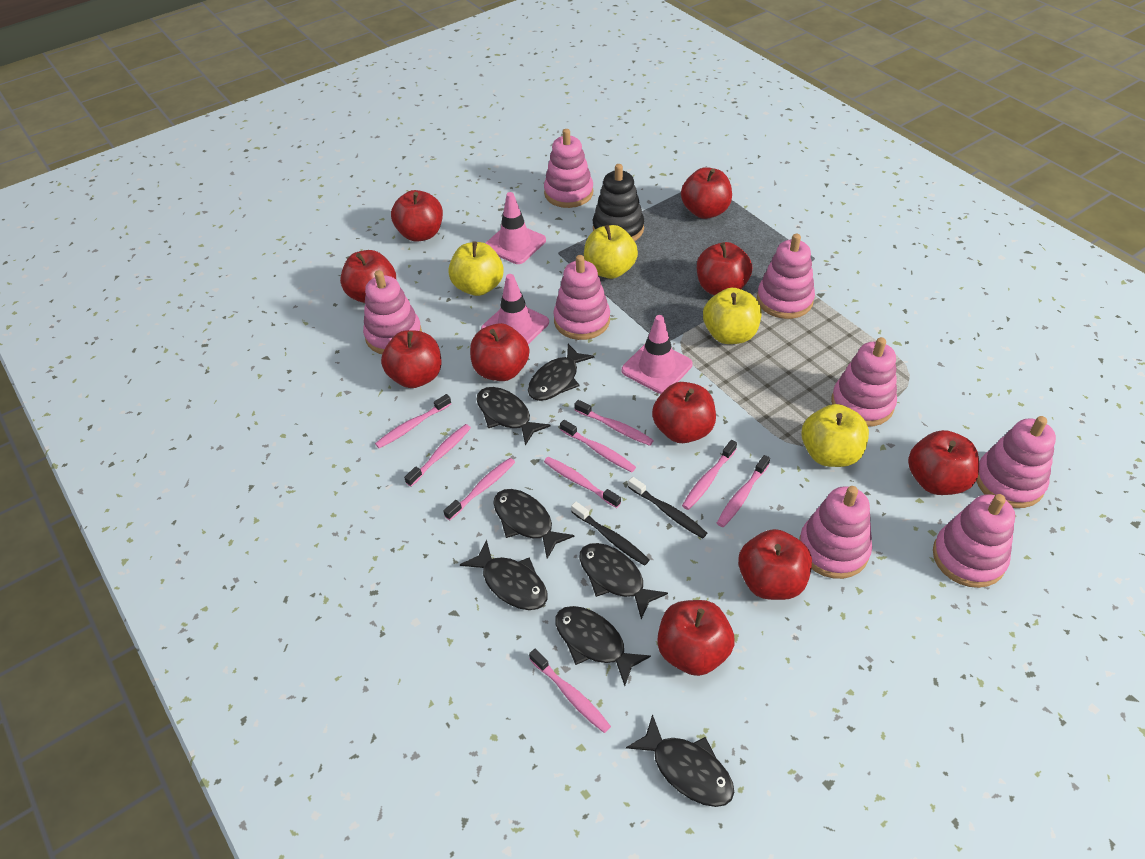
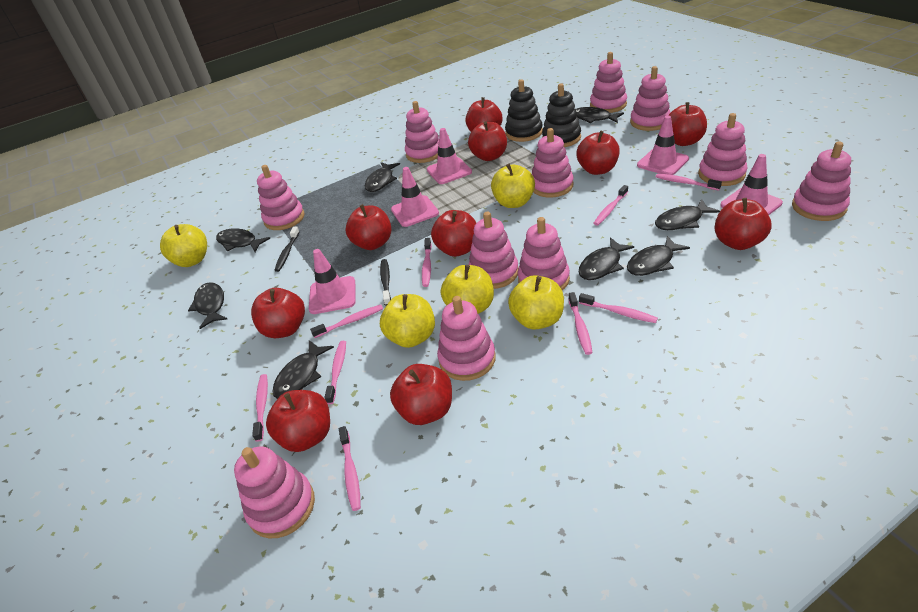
black fish: 7 -> 8
black stacking toy: 1 -> 2
pink stacking toy: 8 -> 11
pink traffic cone: 3 -> 5
yellow apple: 4 -> 5

